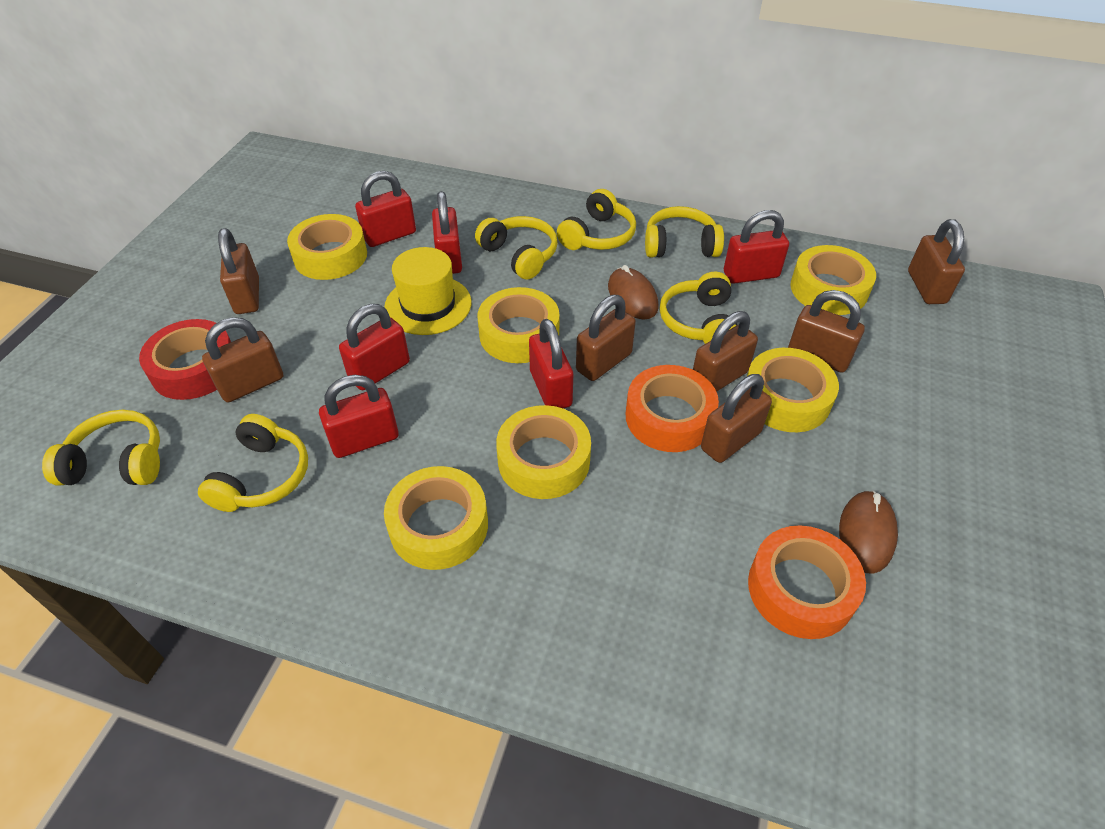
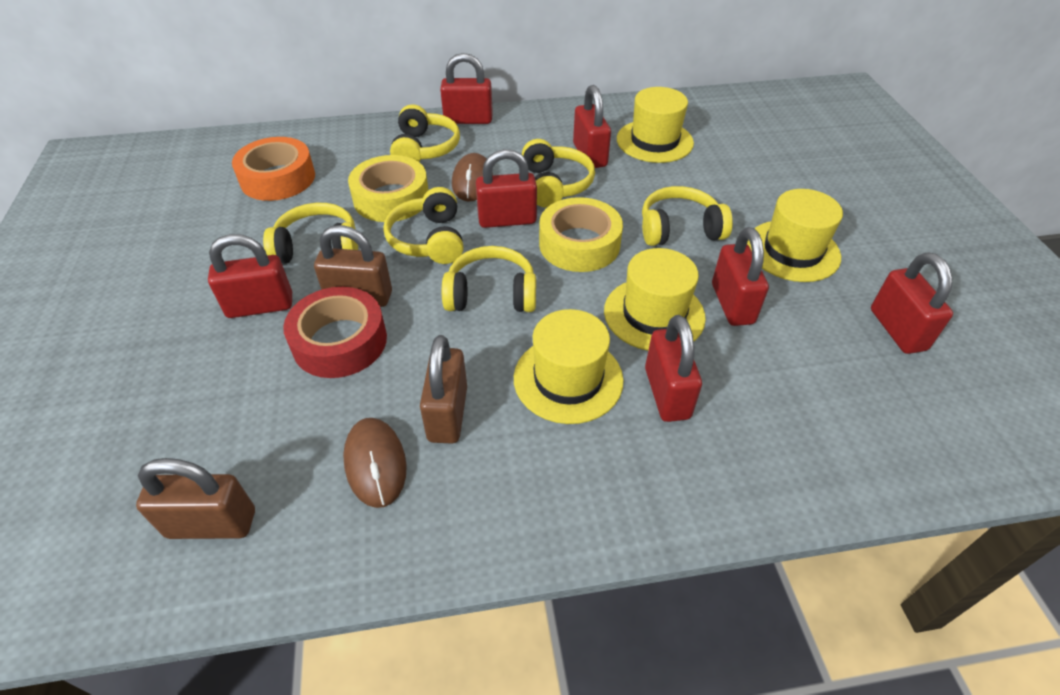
brown padlock: 7 -> 3
orange tape: 2 -> 1
red padlock: 6 -> 7
yellow hat: 1 -> 4
yellow tape: 6 -> 2

